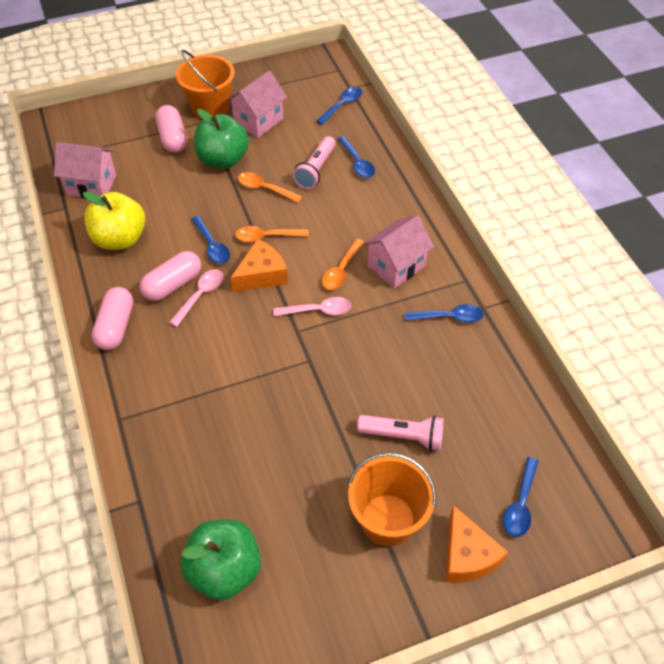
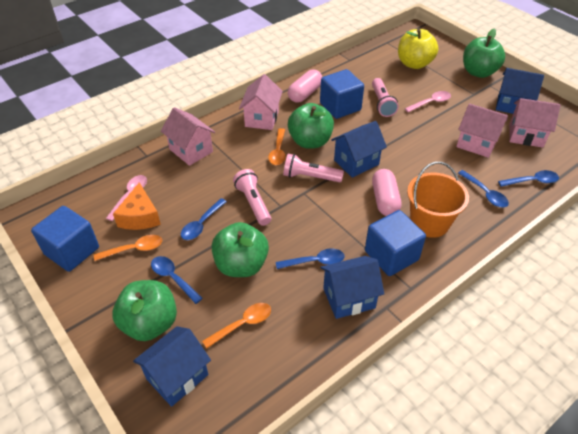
blue cube: 0 -> 3
blue house: 0 -> 4
green apple: 2 -> 4
orange bucket: 2 -> 1
orange cheese: 2 -> 1
pink capsule: 3 -> 2
pink flashlight: 2 -> 3
pink house: 3 -> 4

